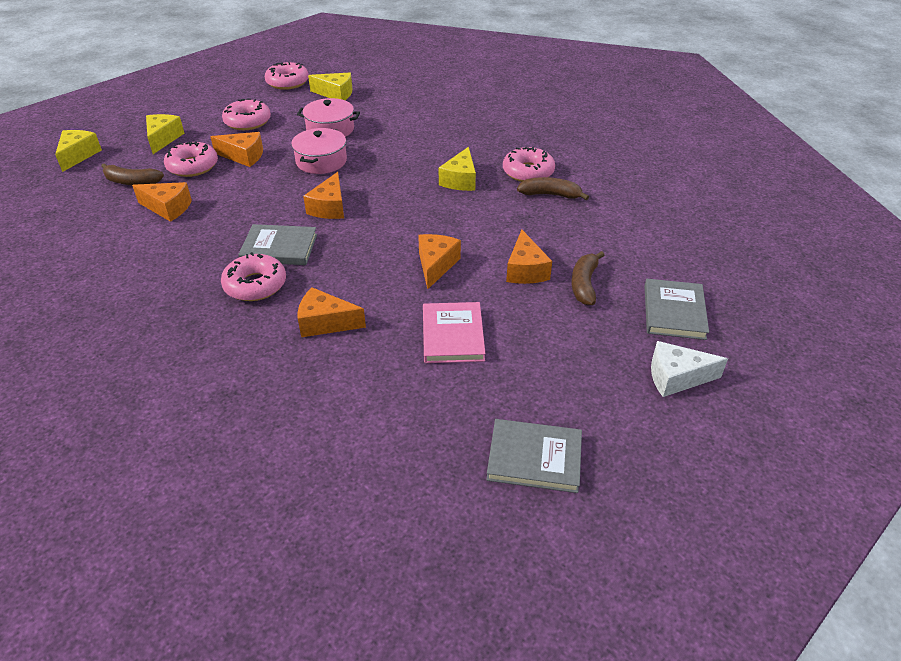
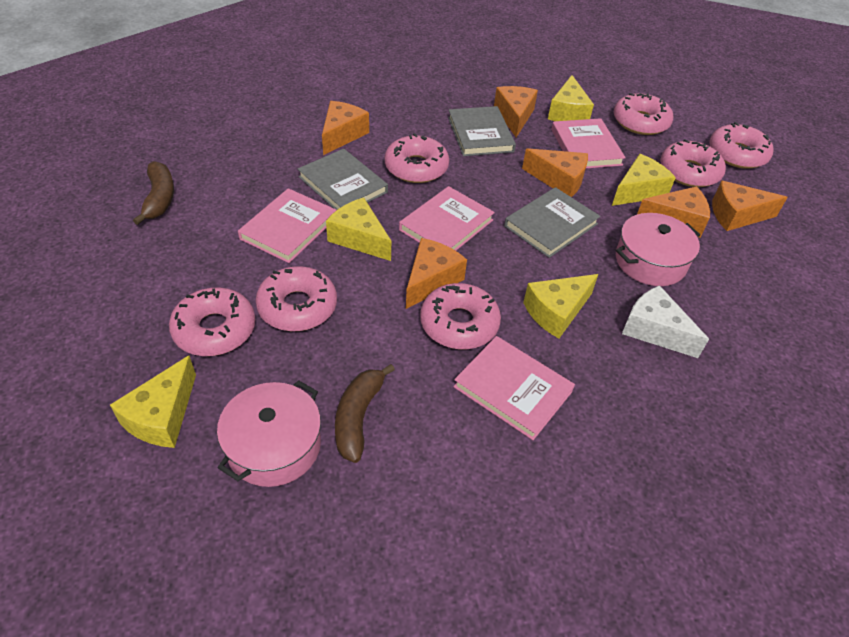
brown banana: 3 -> 2
pink book: 1 -> 4
pink donut: 5 -> 7
yellow cheese: 4 -> 5

